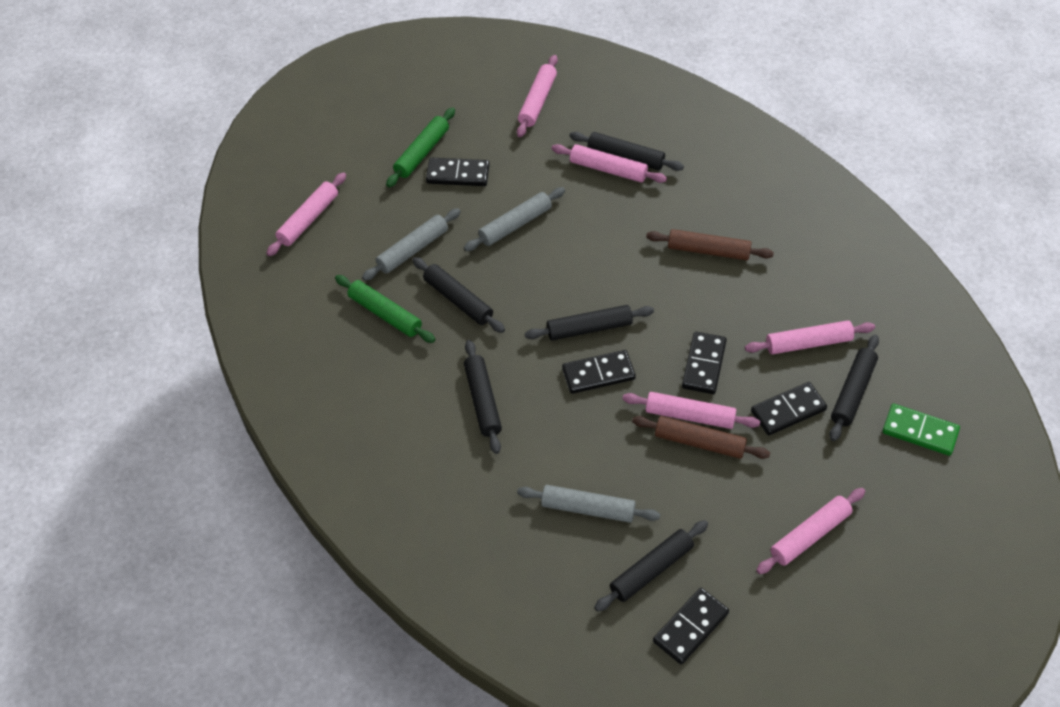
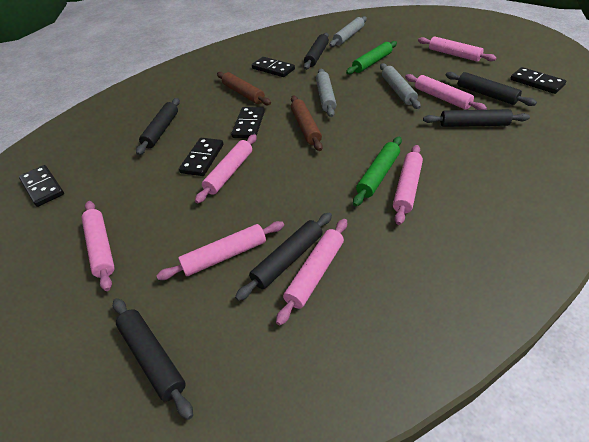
green domino: 1 -> 0
pink rolling pin: 6 -> 7

